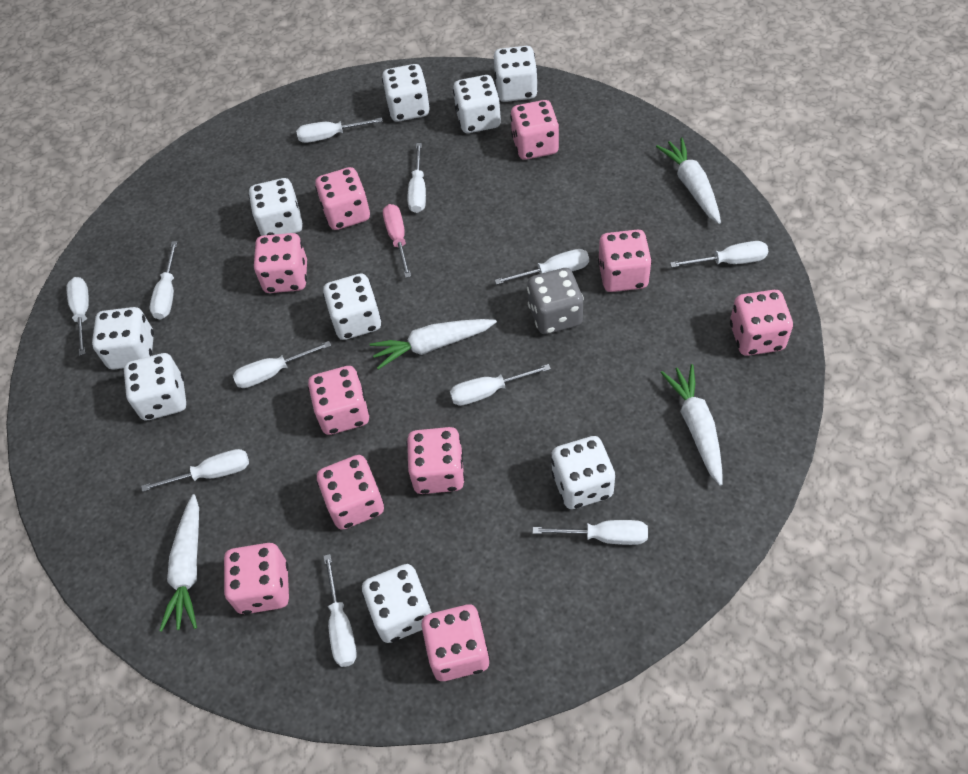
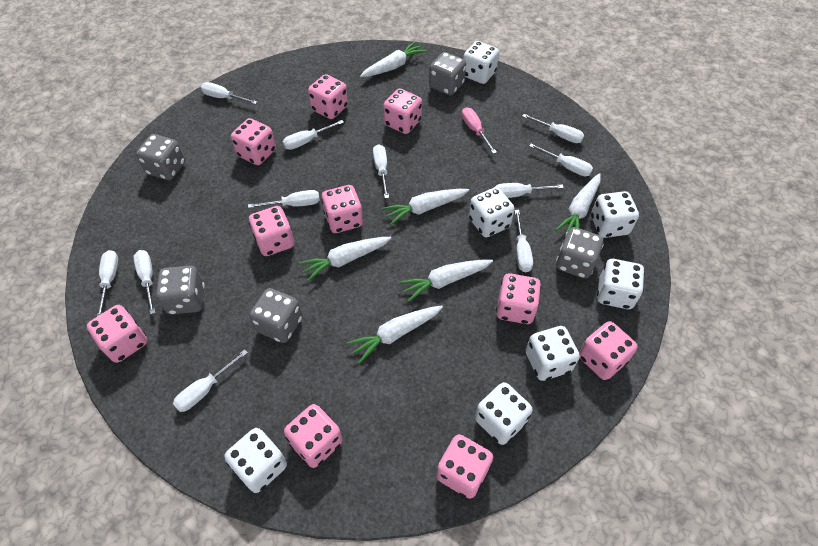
grey dice: 1 -> 5
white carrot: 4 -> 6
white dice: 9 -> 7

